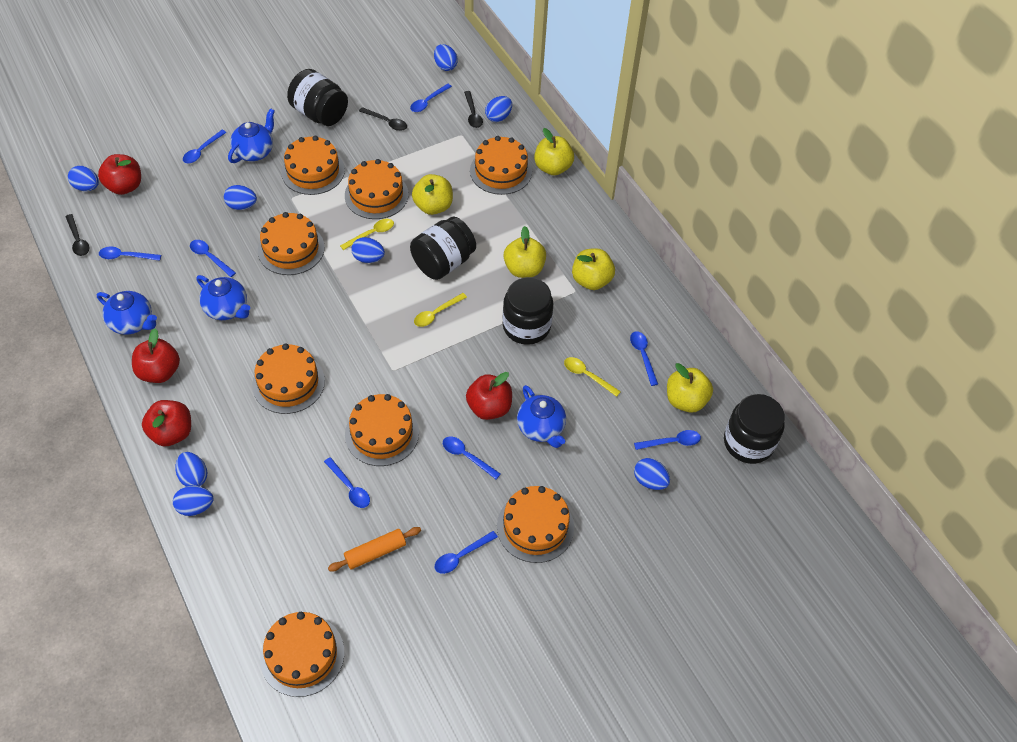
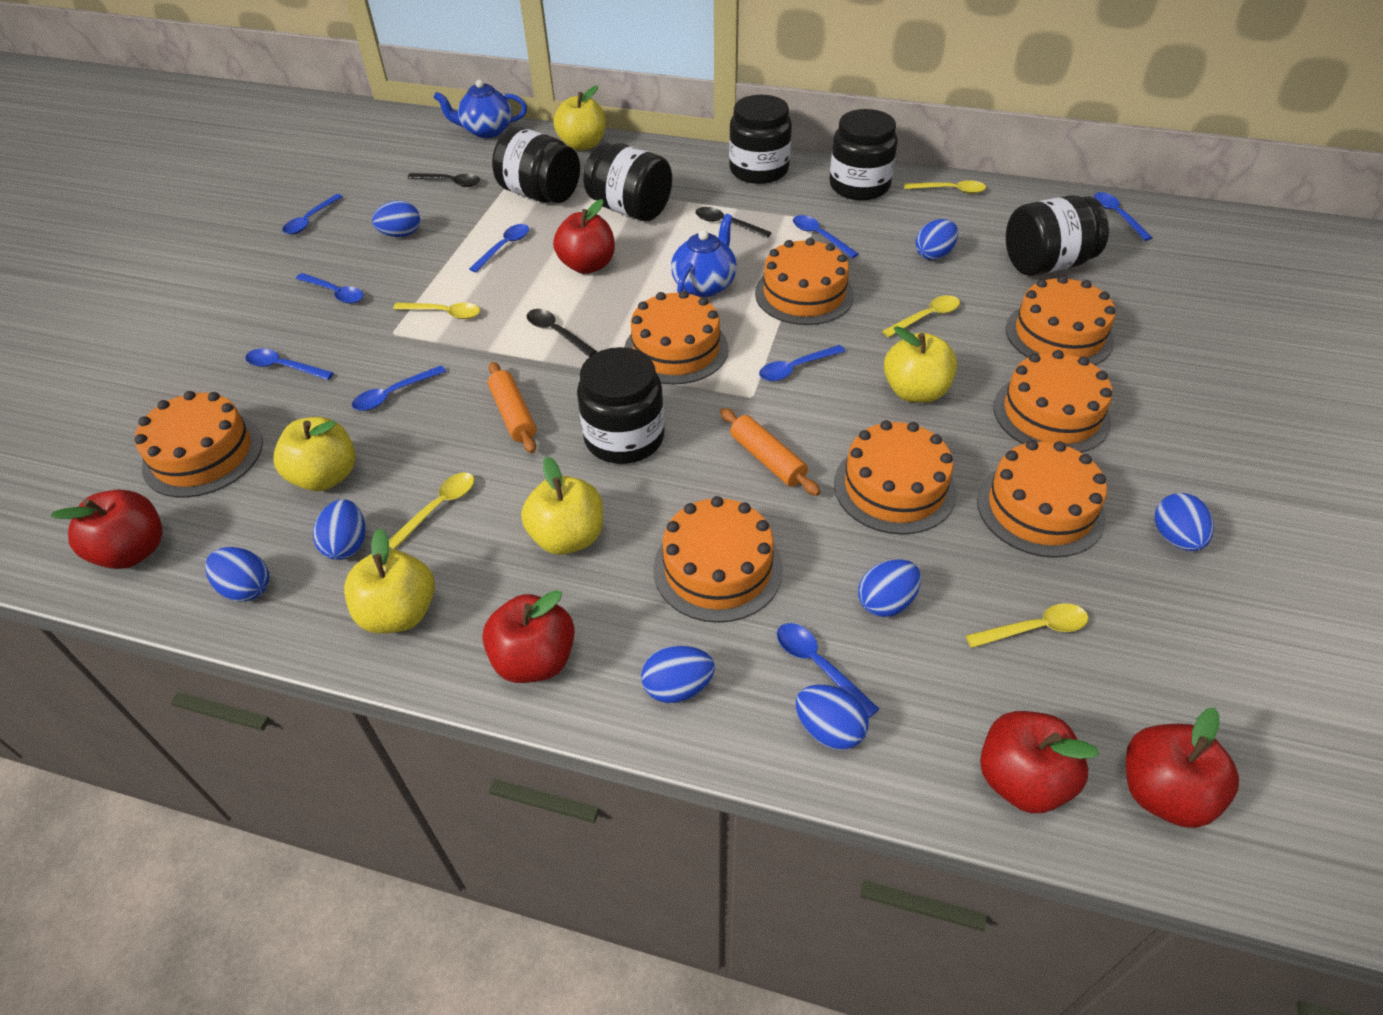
black jar: 4 -> 6
blue teapot: 4 -> 2
orange rolling pin: 1 -> 2
red apple: 4 -> 5
yellow spoon: 3 -> 5

